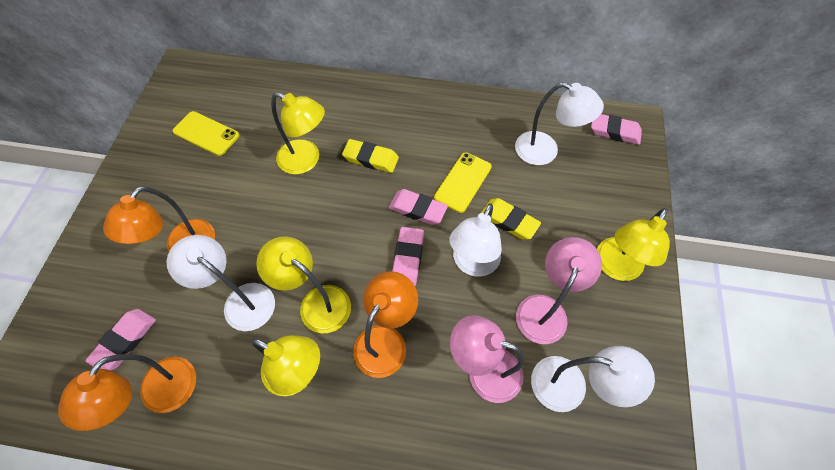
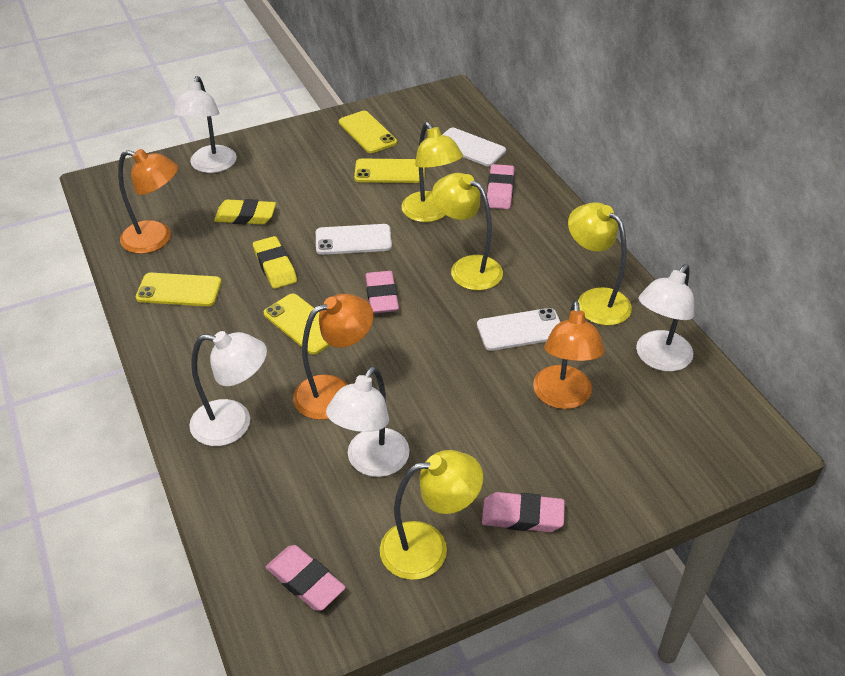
pink lamp: 2 -> 0
white phone: 0 -> 3
yellow phone: 2 -> 4

